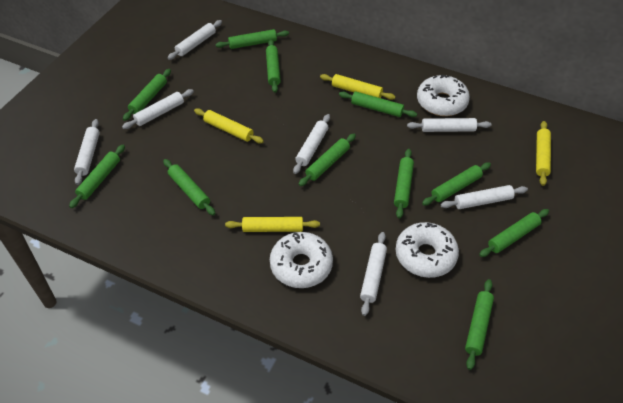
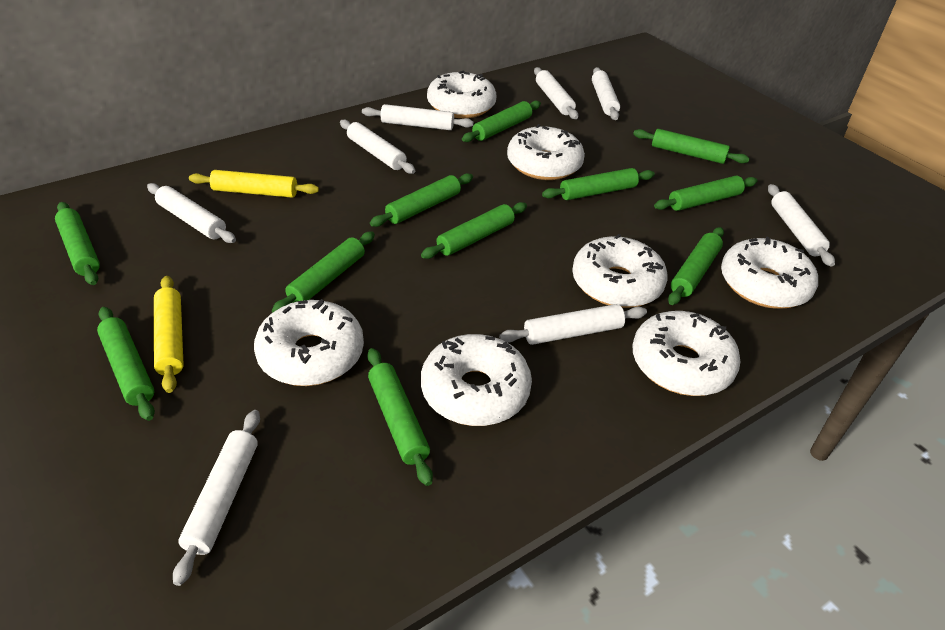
white donut: 3 -> 7
white rolling pin: 7 -> 8
yellow rolling pin: 4 -> 2

